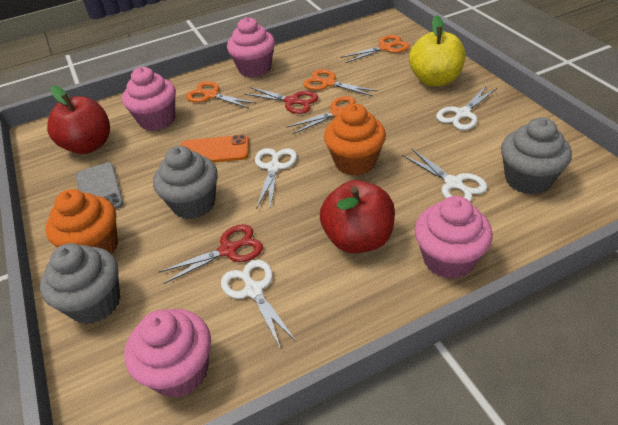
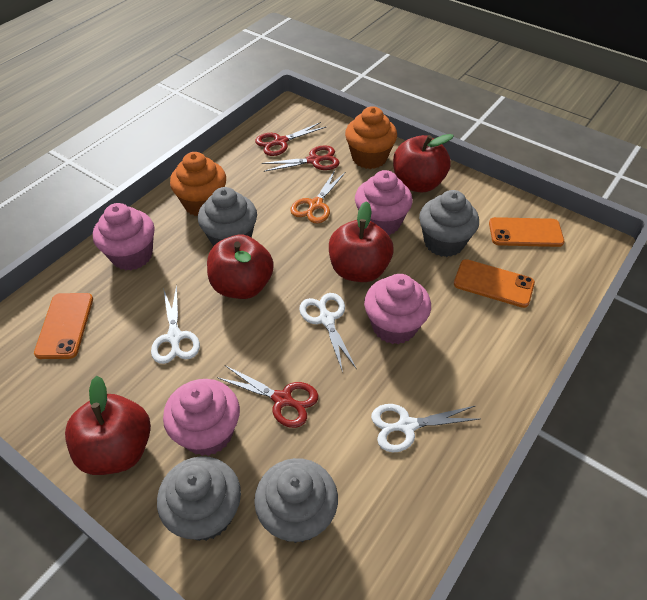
grey cupcake: 3 -> 4
grey phone: 1 -> 0
orange phone: 1 -> 3
orange scissors: 4 -> 1
red apple: 2 -> 4
red scissors: 2 -> 3
white scissors: 4 -> 3
yellow apple: 1 -> 0

